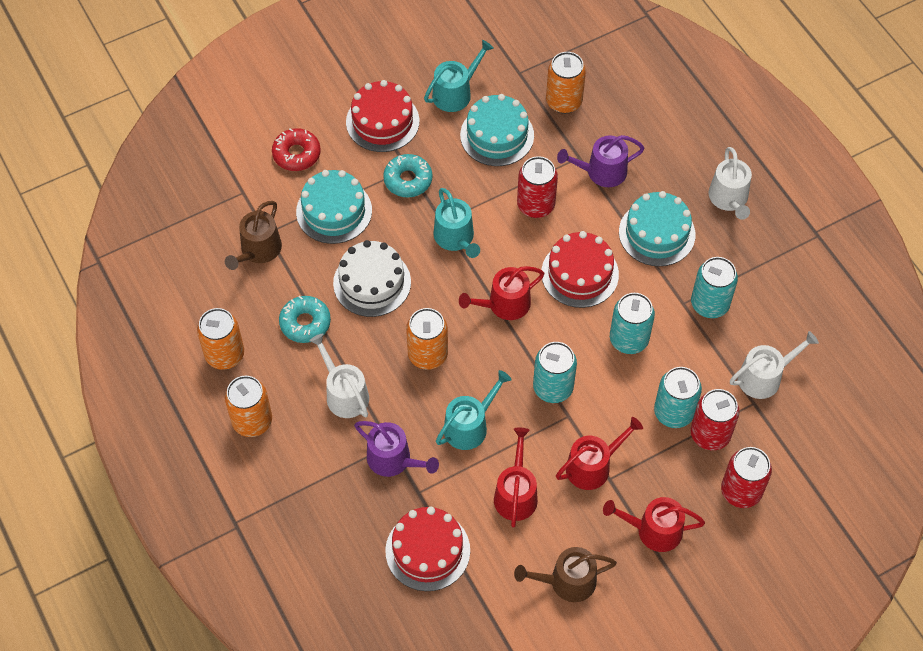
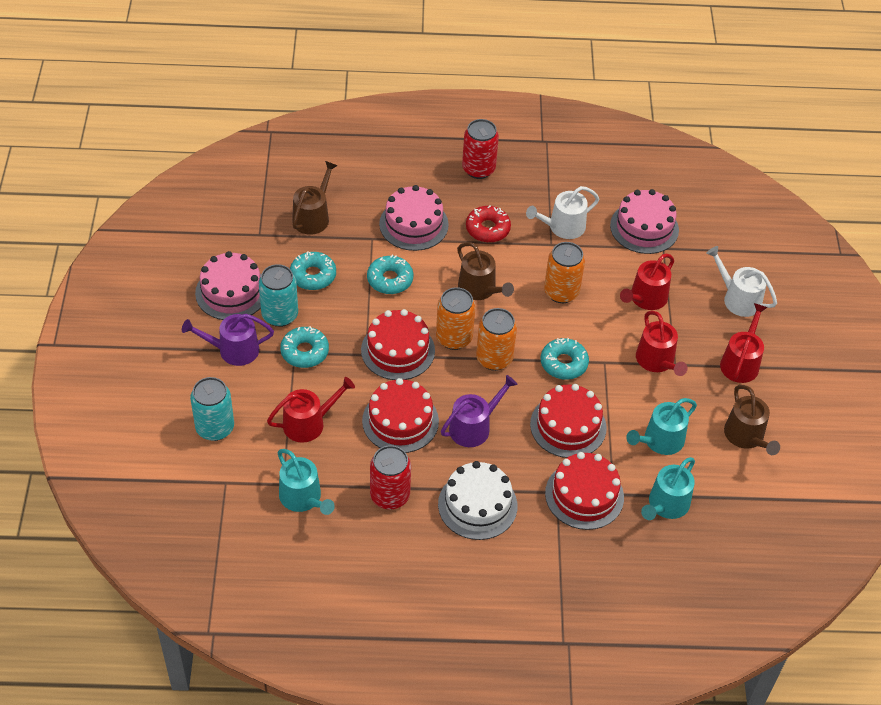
brown watering can: 2 -> 3
orange can: 4 -> 3
pink cake: 0 -> 3
red cake: 3 -> 4
red can: 3 -> 2
turquoise cake: 3 -> 0
turquoise can: 4 -> 2
turquoise donut: 2 -> 4
white watering can: 3 -> 2

